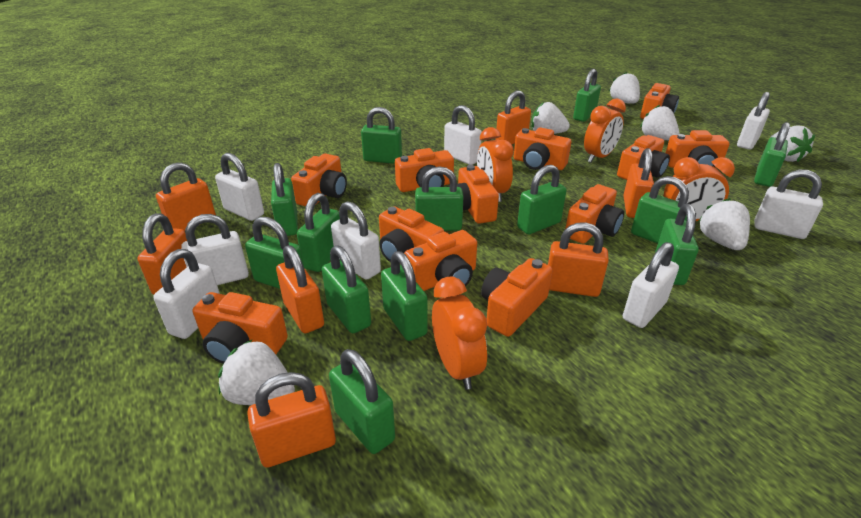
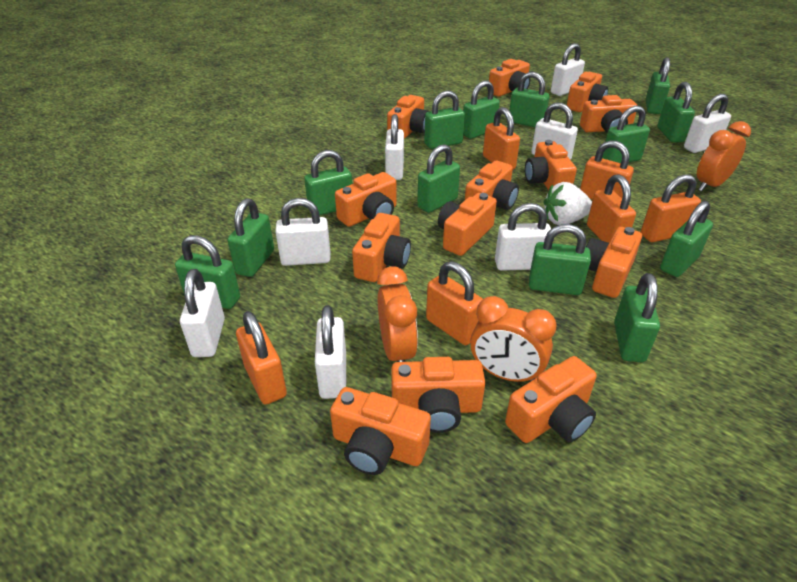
orange camera: 12 -> 13
orange clock: 4 -> 3
orange padlock: 7 -> 6
white strawberry: 6 -> 1

